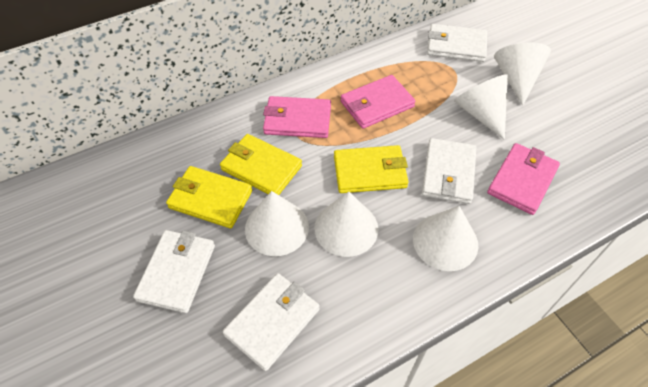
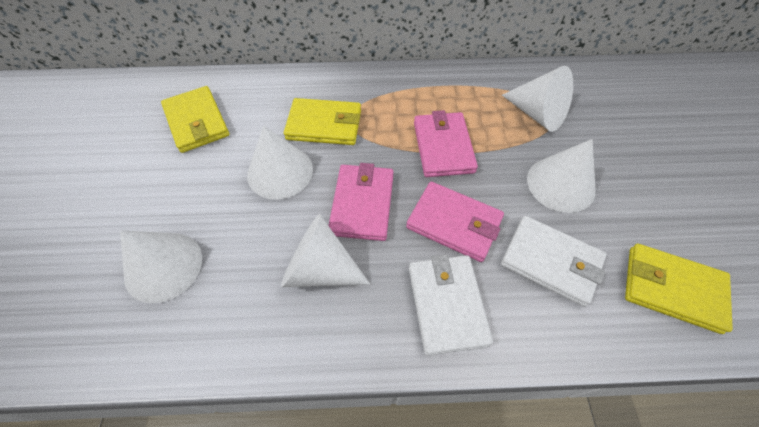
white wallet: 4 -> 2

